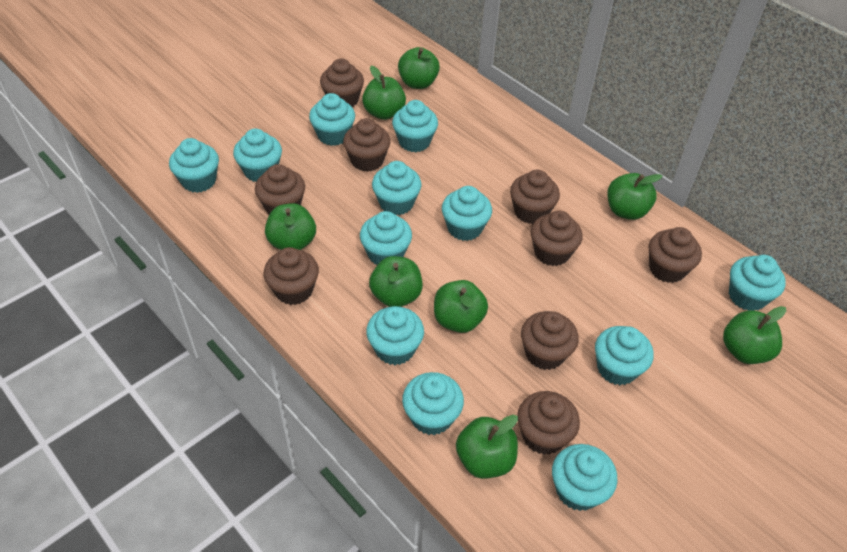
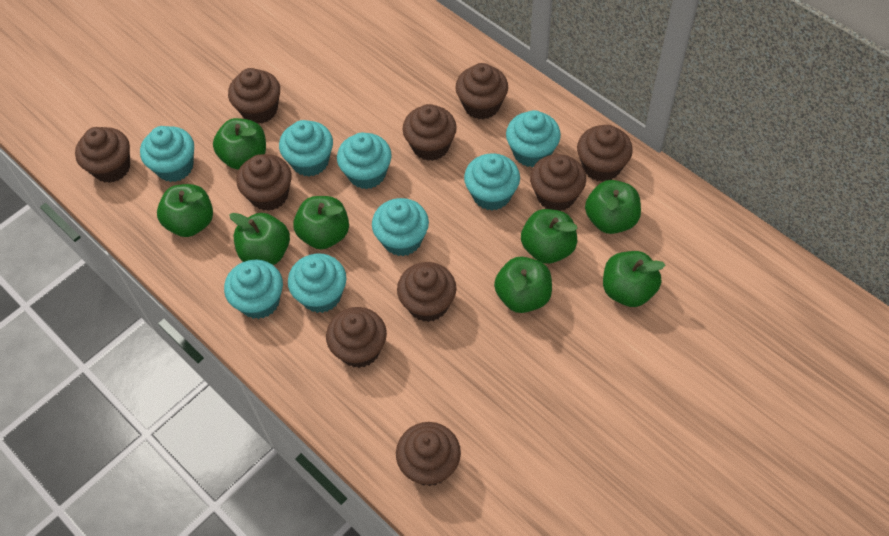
brown cupcake: 9 -> 10
turquoise cupcake: 12 -> 8

